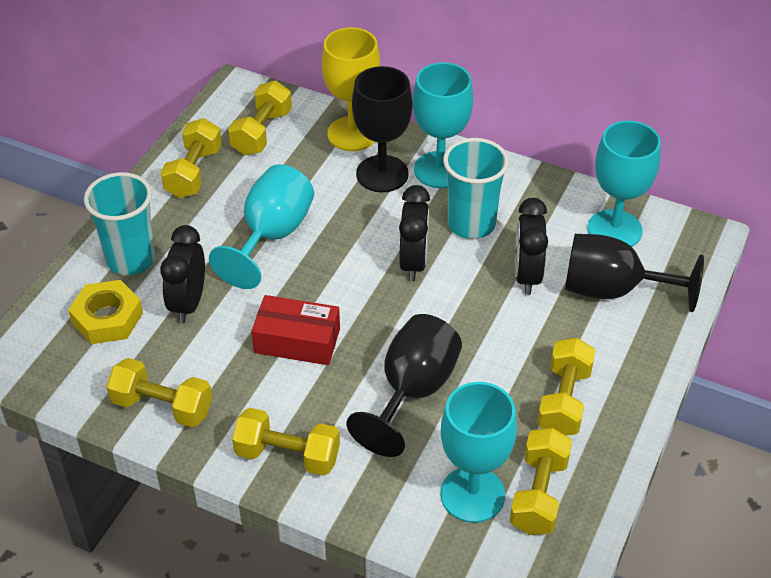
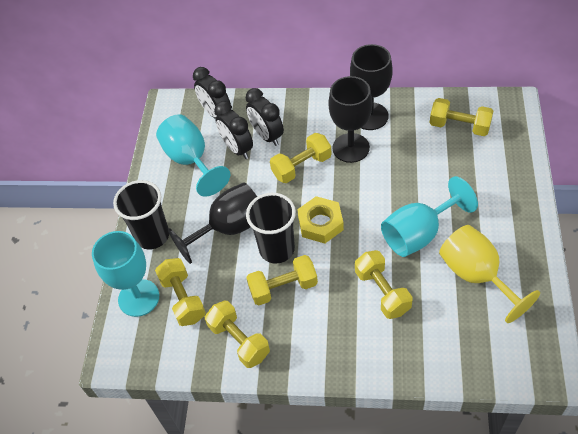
black cup: 0 -> 2
red box: 1 -> 0
turquoise cup: 2 -> 0
turquoise goblet: 4 -> 3

